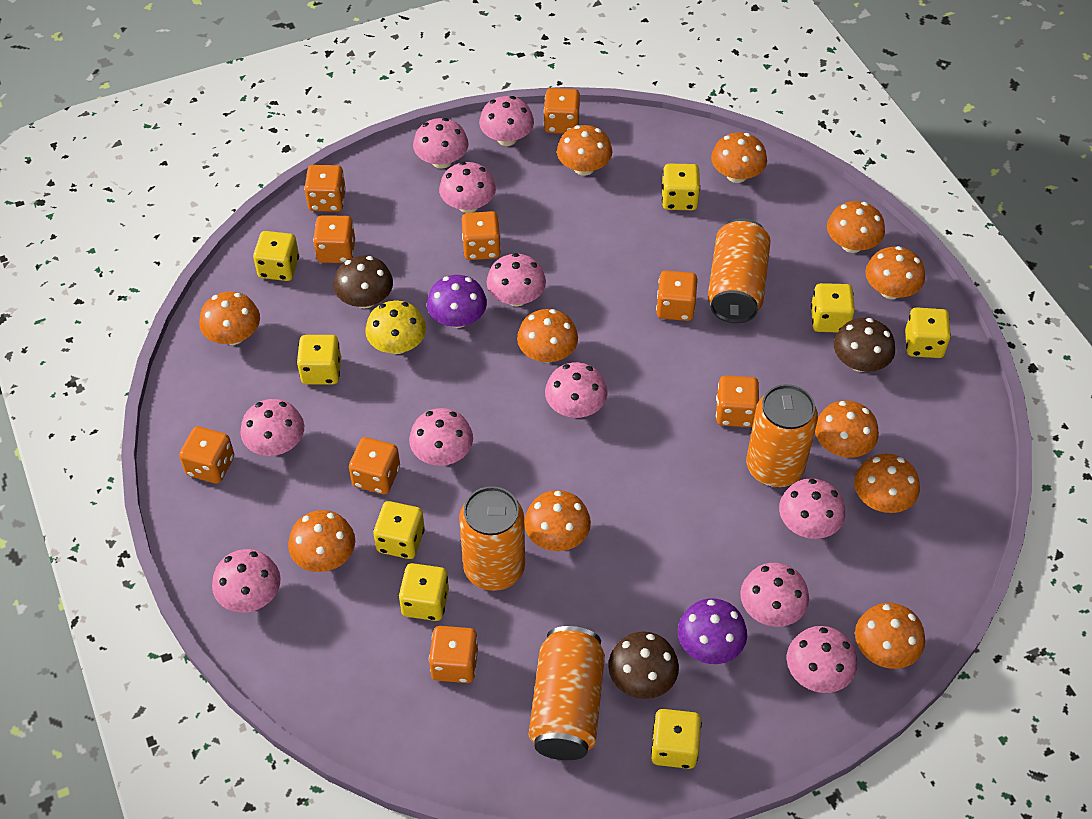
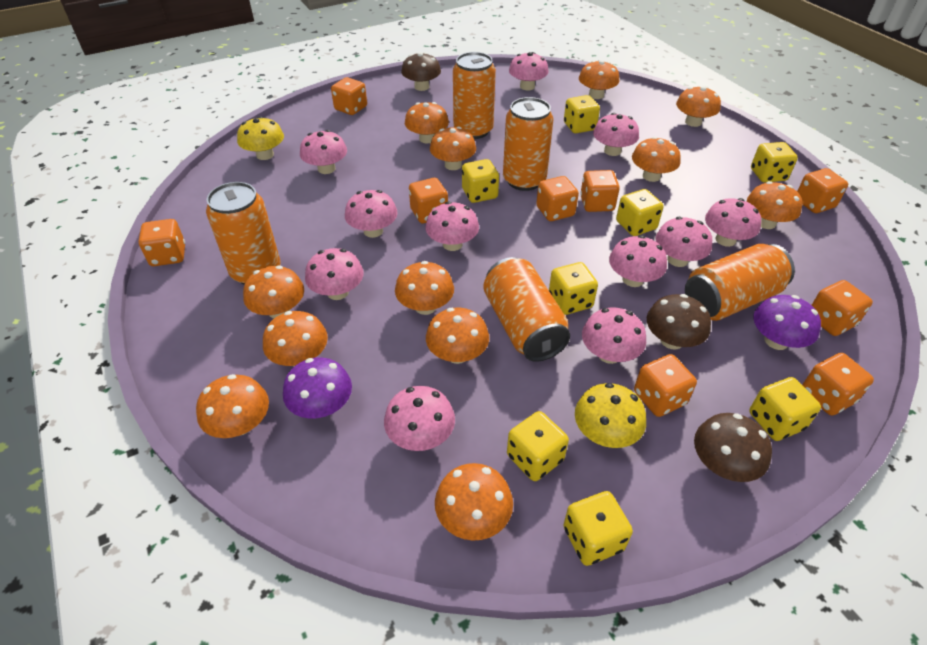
orange can: 4 -> 5
orange mushroom: 11 -> 12
yellow mushroom: 1 -> 2

